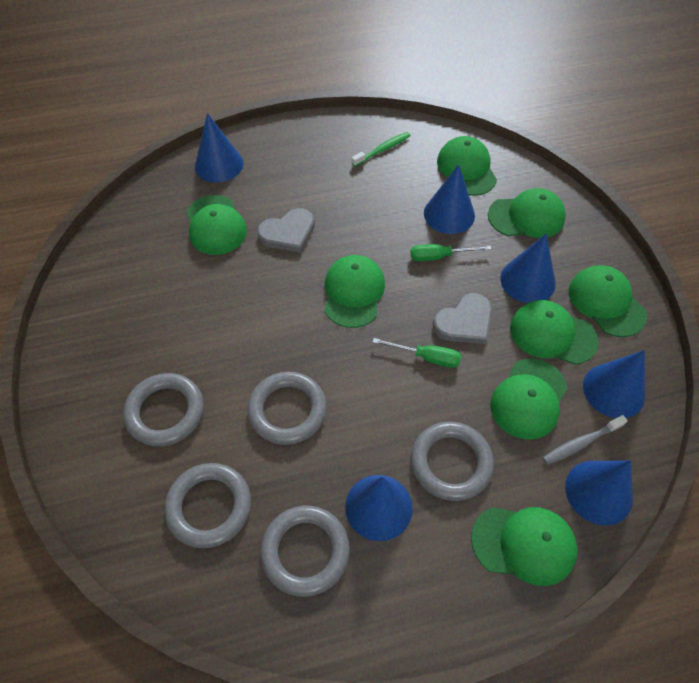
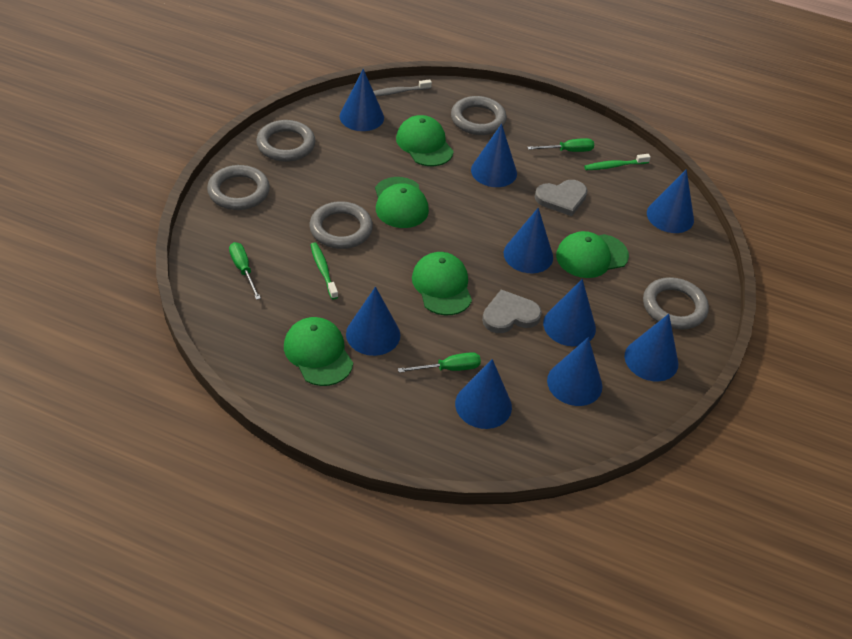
blue cone: 6 -> 9
green cap: 8 -> 5
green screwdriver: 2 -> 3
green toothbrush: 1 -> 2

